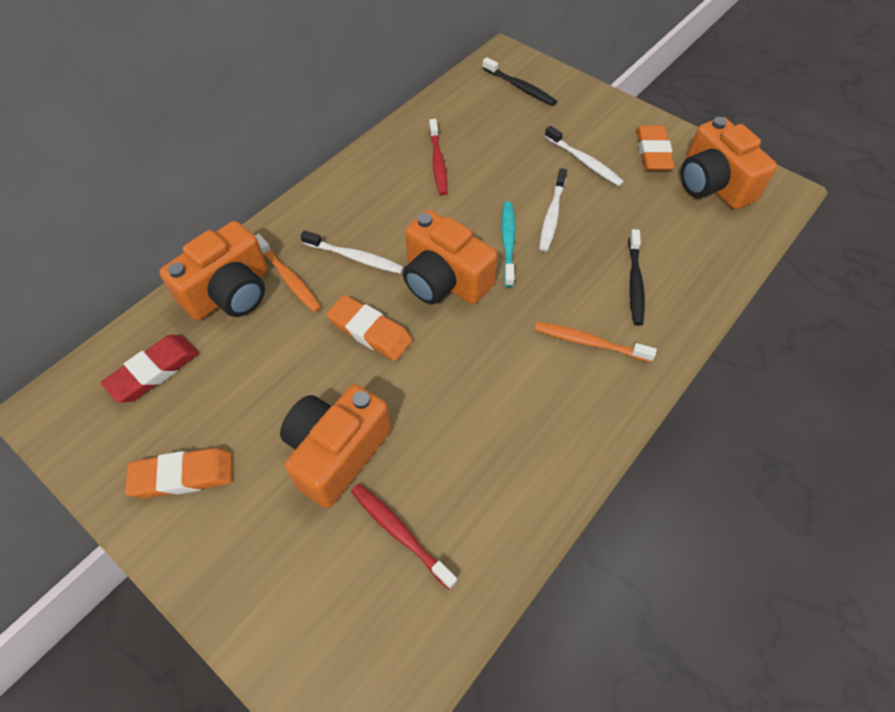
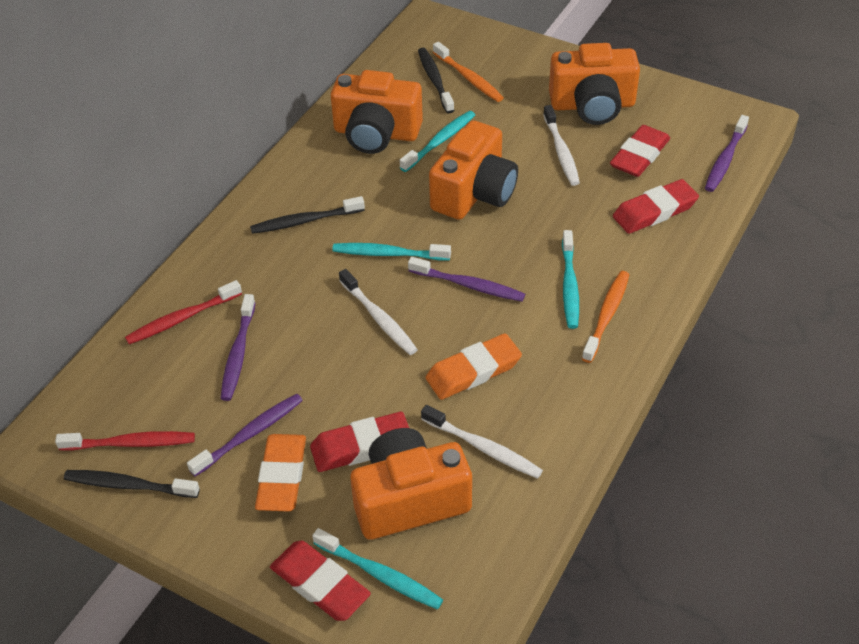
black toothbrush: 2 -> 3
orange eraser: 3 -> 2
purple toothbrush: 0 -> 4
red eraser: 1 -> 4
turquoise toothbrush: 1 -> 4

